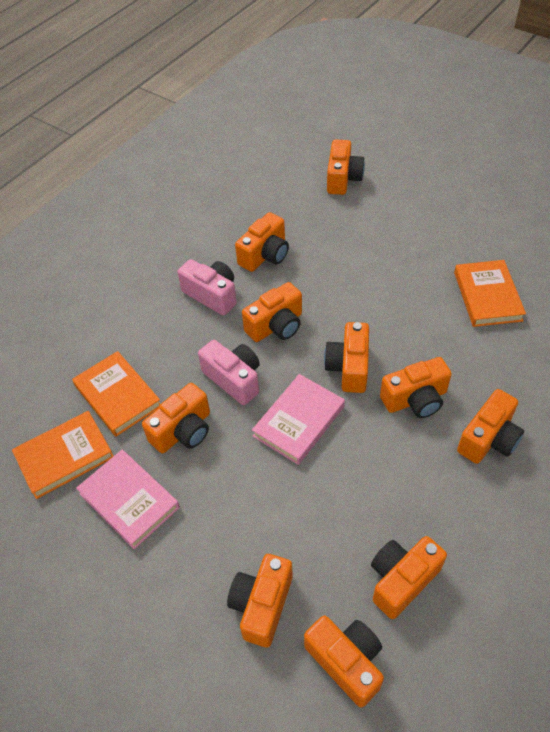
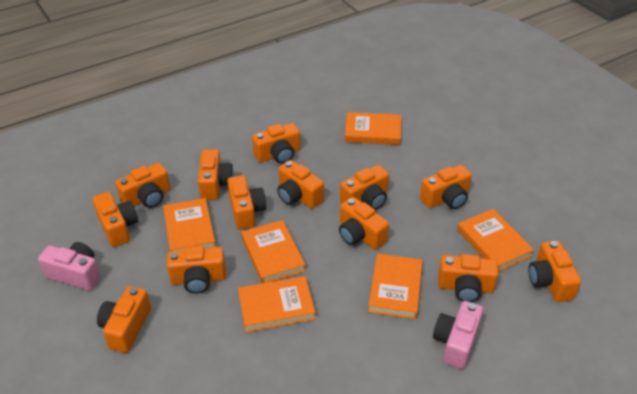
orange book: 3 -> 6
orange camera: 10 -> 13
pink book: 2 -> 0

